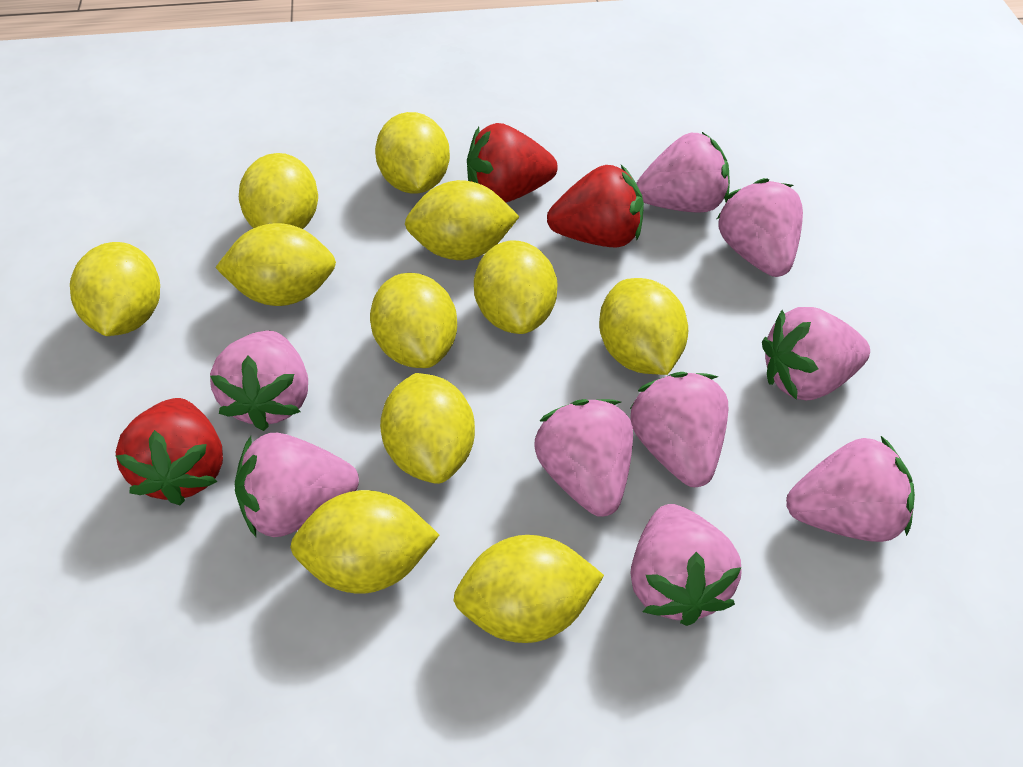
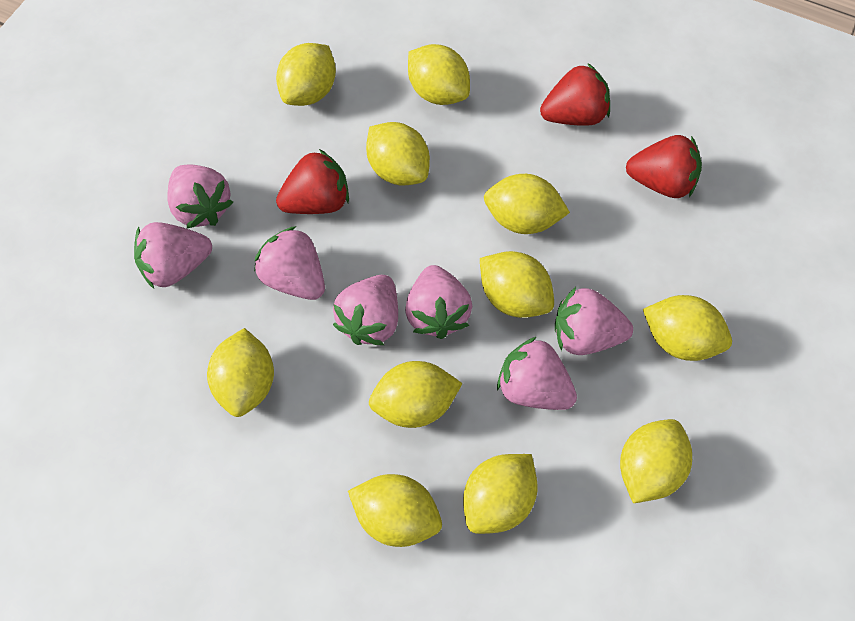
pink strawberry: 9 -> 7

